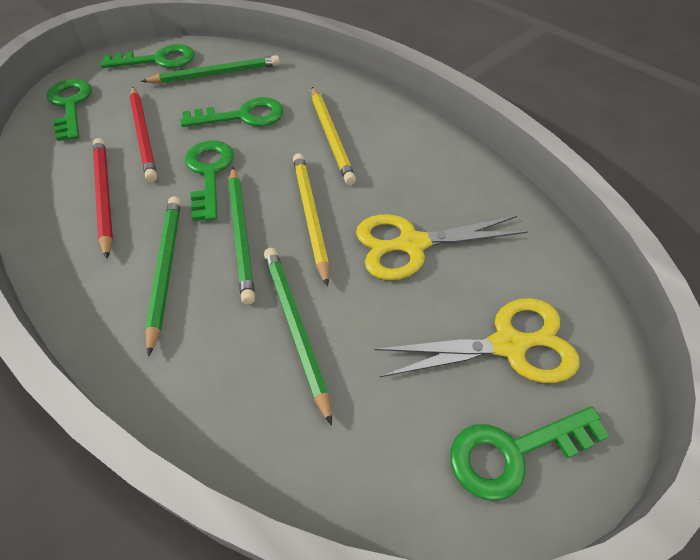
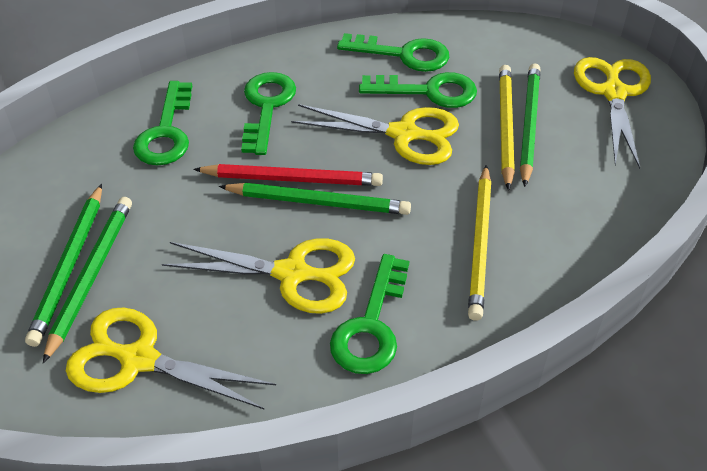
red pencil: 2 -> 1
yellow scissors: 2 -> 4

